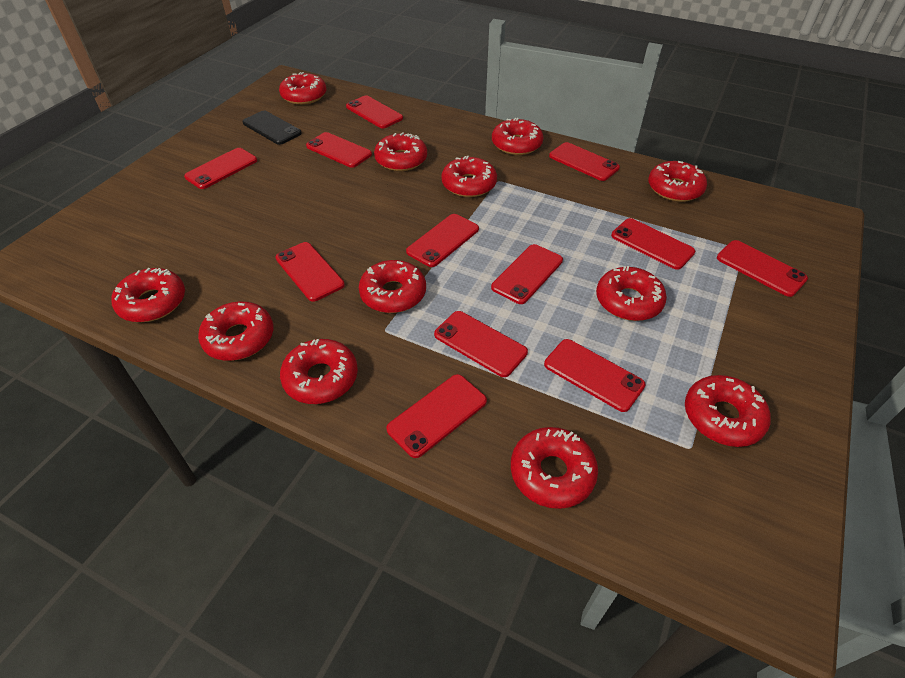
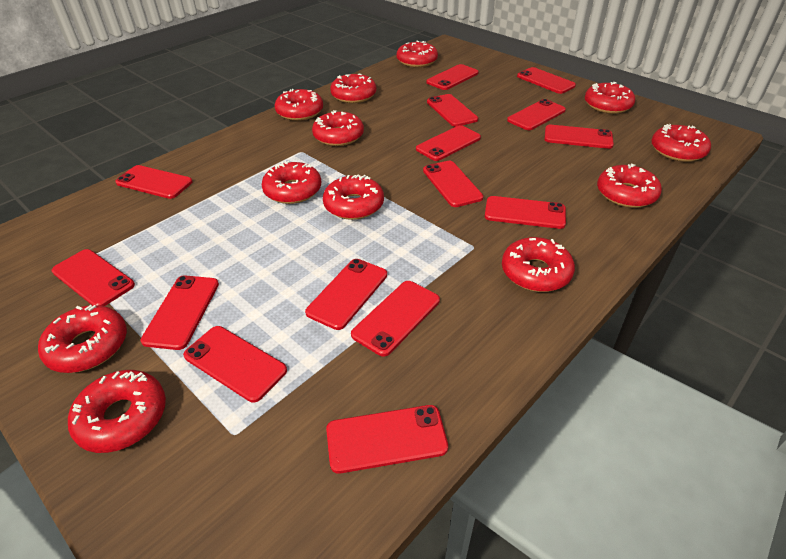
black phone: 1 -> 0
red phone: 12 -> 15

